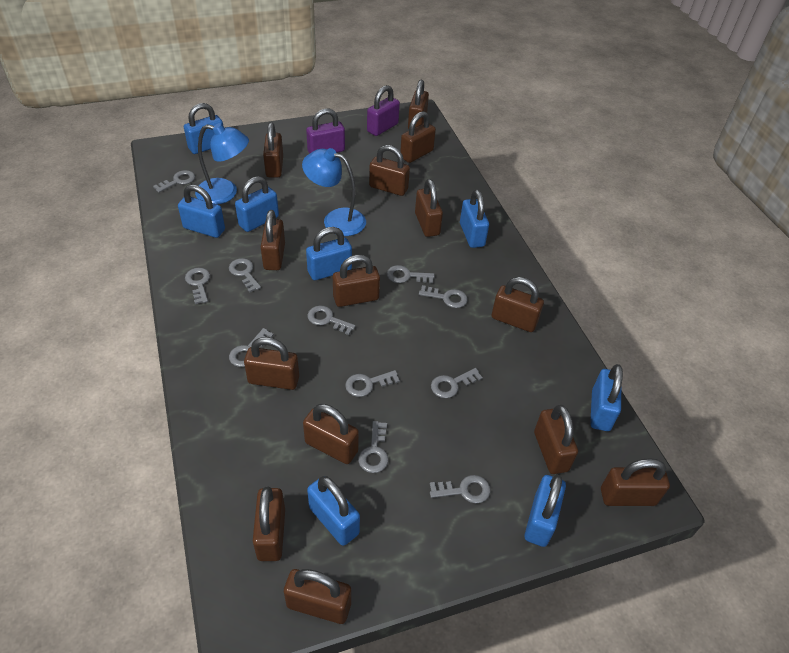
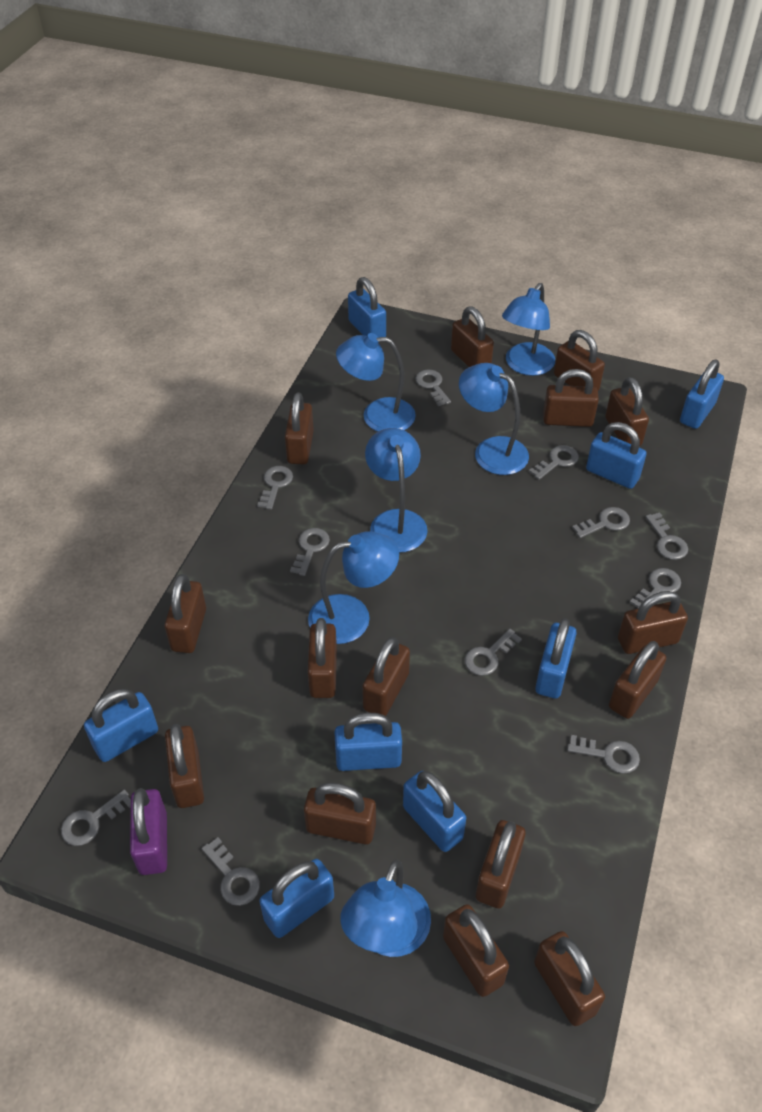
blue lamp: 2 -> 6
brown padlock: 14 -> 15
purple padlock: 2 -> 1

